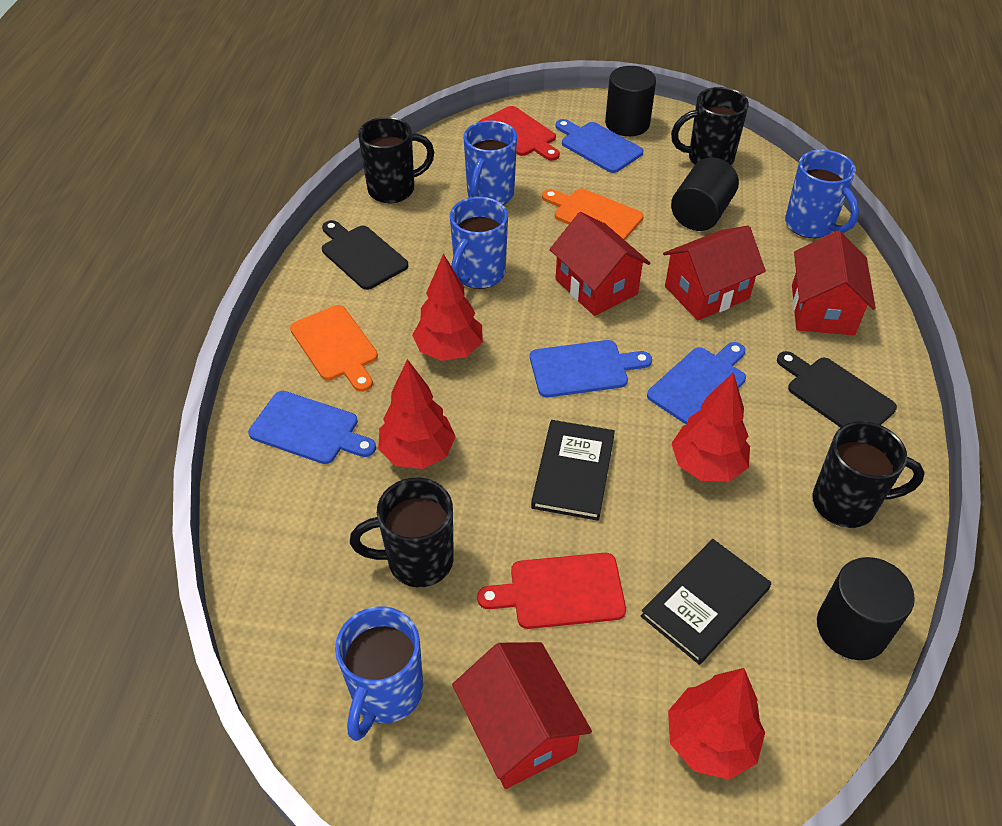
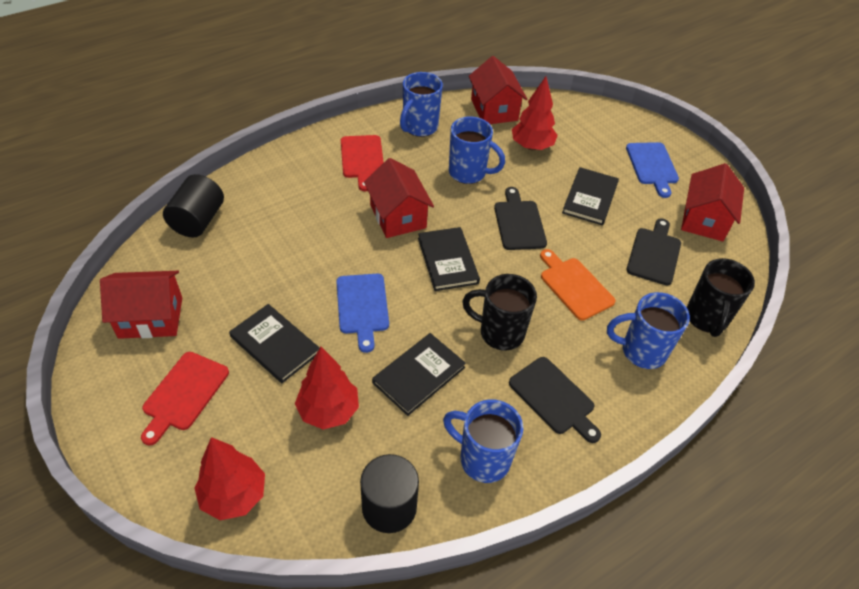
black book: 2 -> 4
black cutting board: 2 -> 3
black cylinder: 3 -> 2
black mug: 4 -> 2
blue cutting board: 4 -> 2
orange cutting board: 2 -> 1
red tree: 4 -> 3

